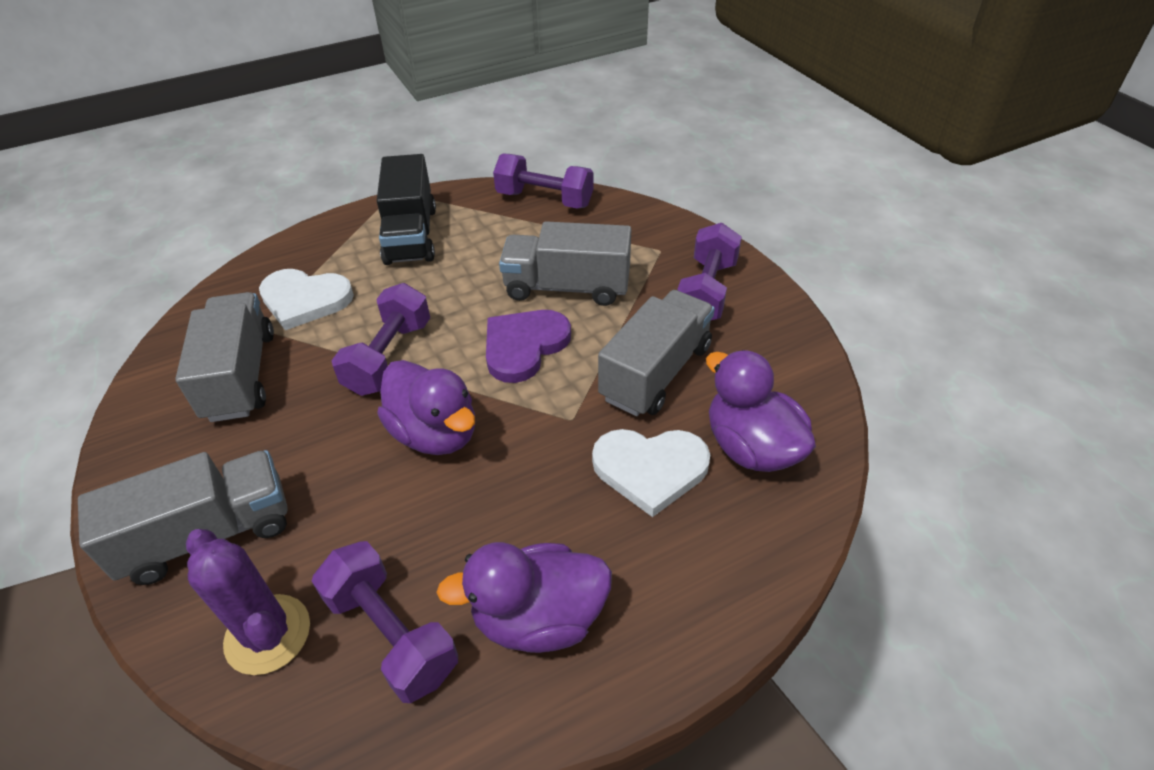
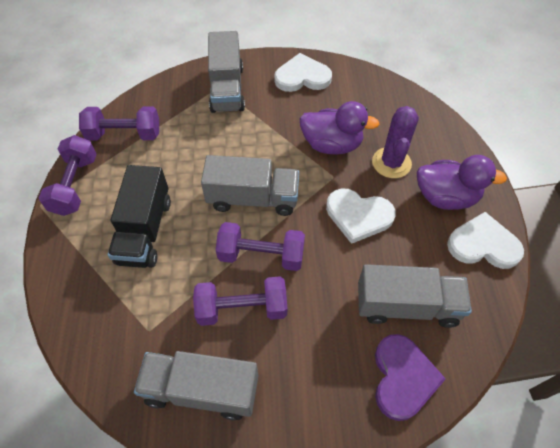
purple duck: 3 -> 2
white heart: 2 -> 3

